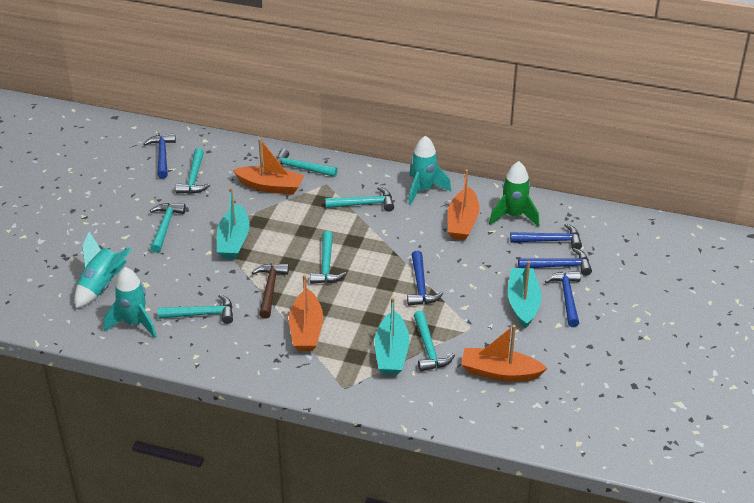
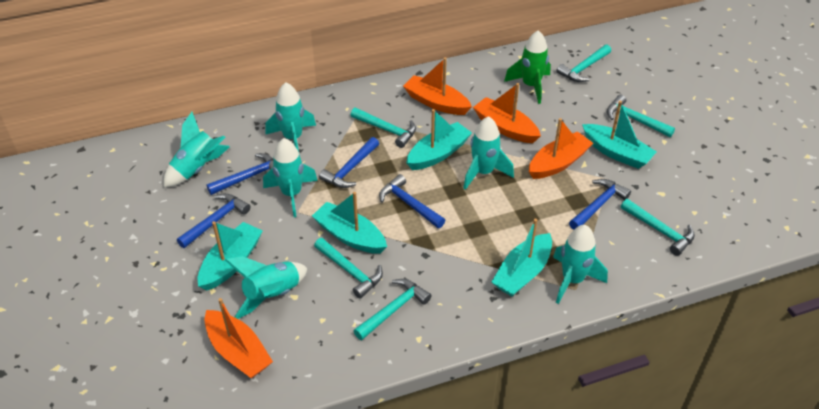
brown hammer: 1 -> 0
turquoise boat: 3 -> 5
turquoise hammer: 7 -> 6
turquoise rocket: 3 -> 6

